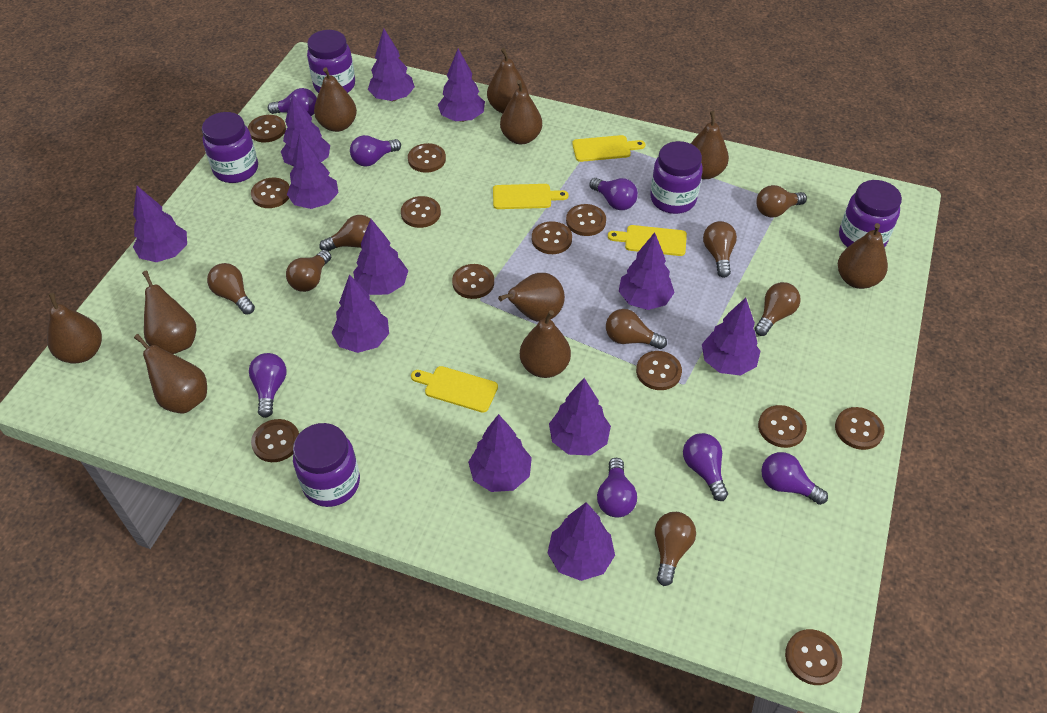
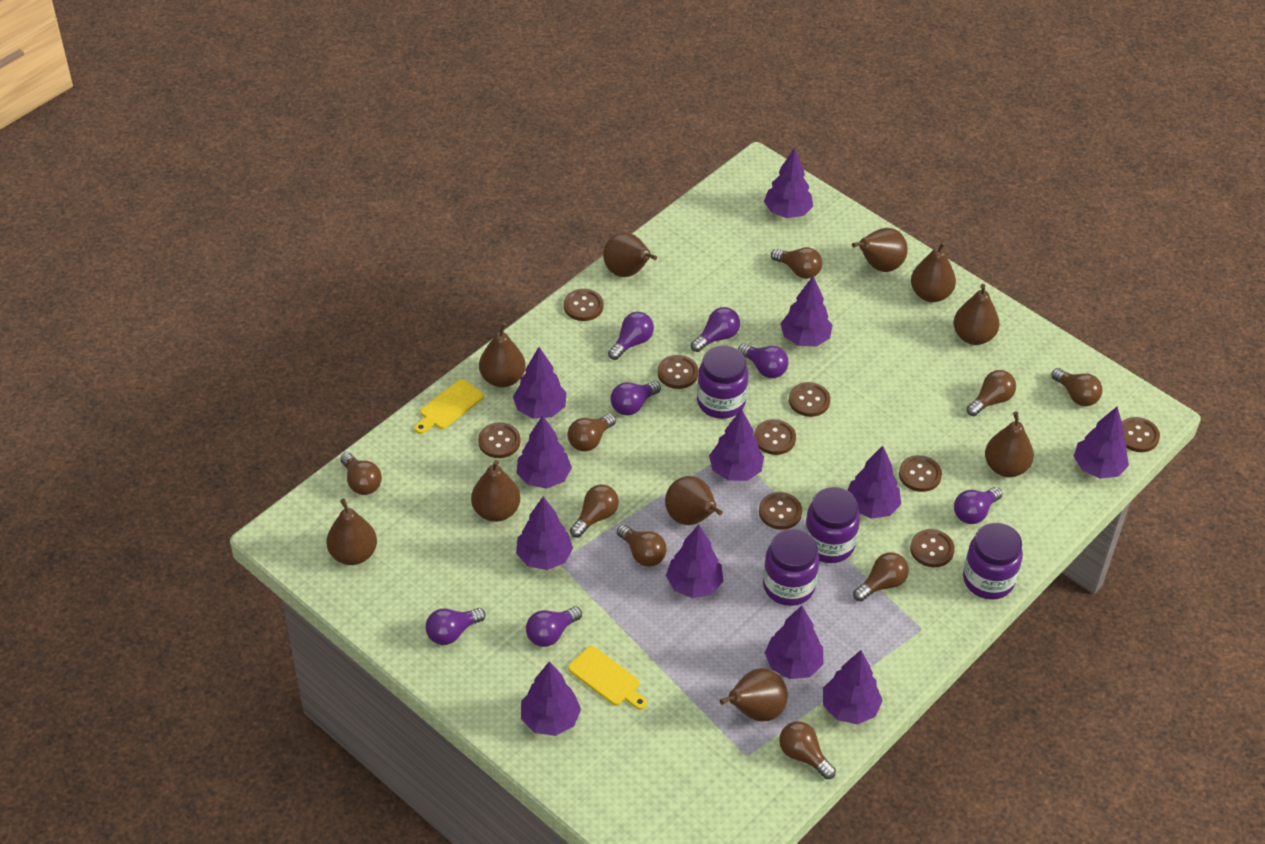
brown button: 12 -> 9
brown light bulb: 8 -> 9
purple jar: 5 -> 4
yellow cutting board: 4 -> 2

